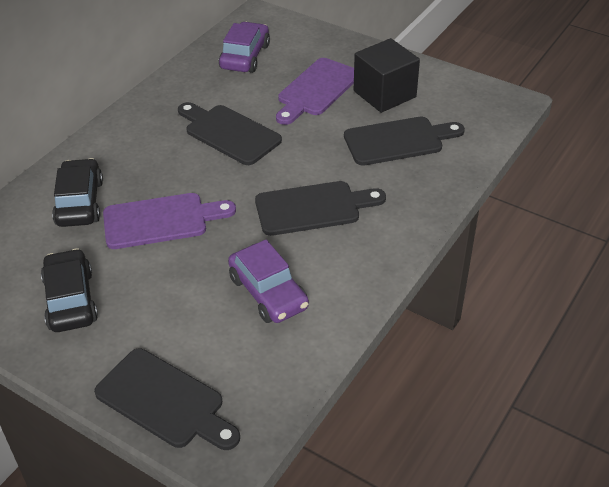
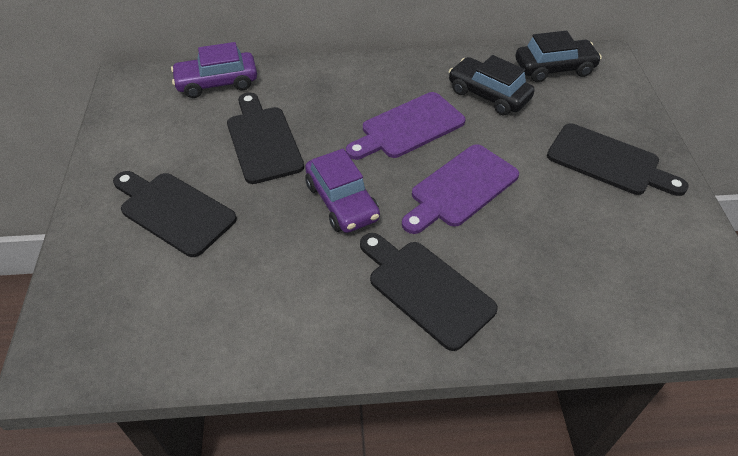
black cube: 1 -> 0

